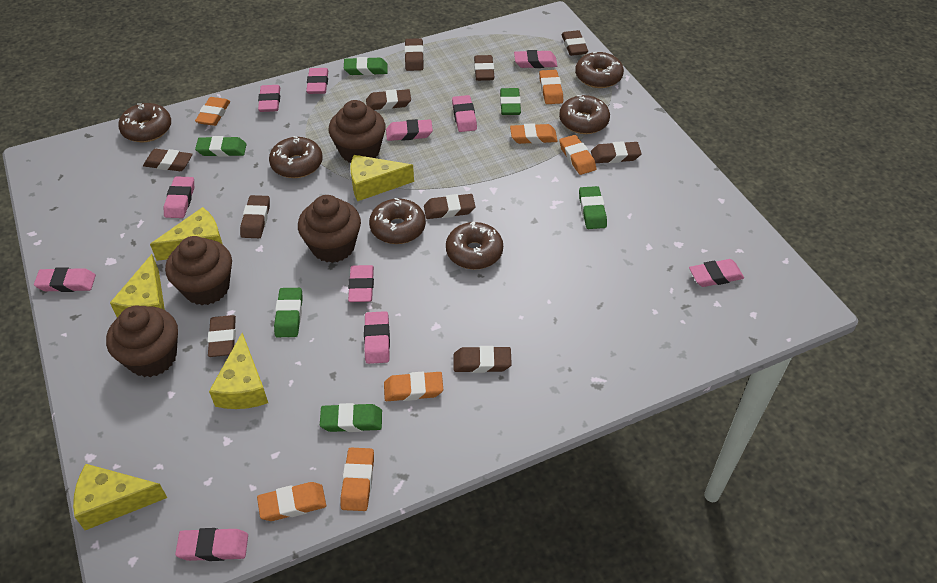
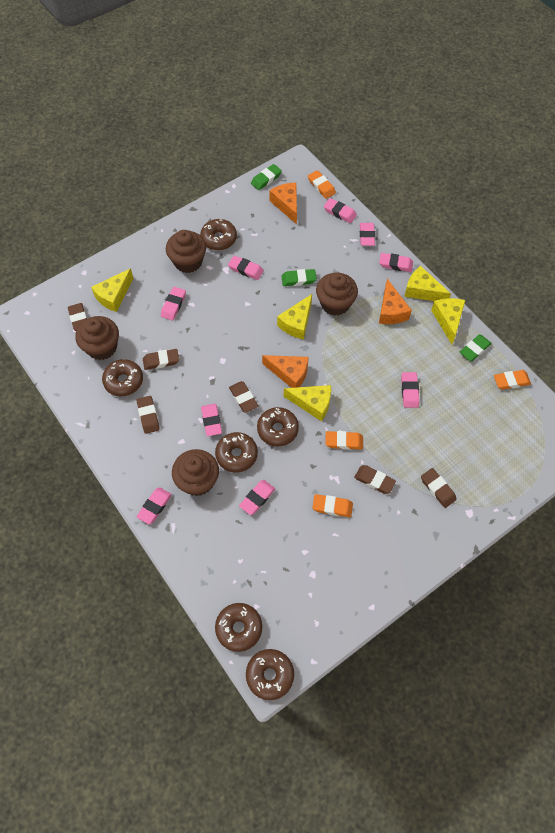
brown eraser: 10 -> 6
green eraser: 6 -> 3
orange cheese: 0 -> 3
orange eraser: 7 -> 4
pink eraser: 11 -> 9

